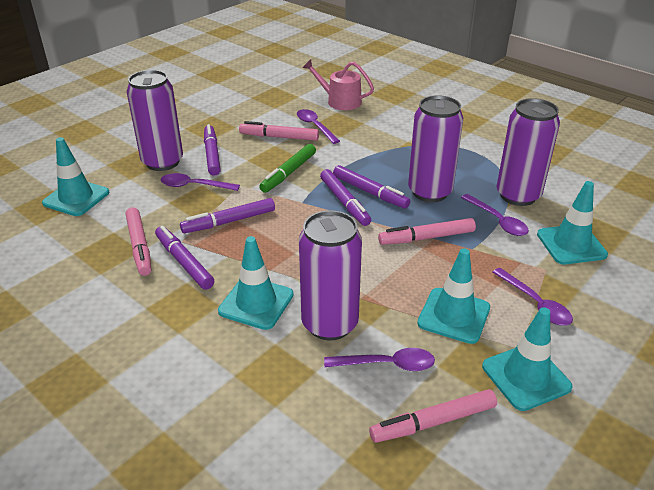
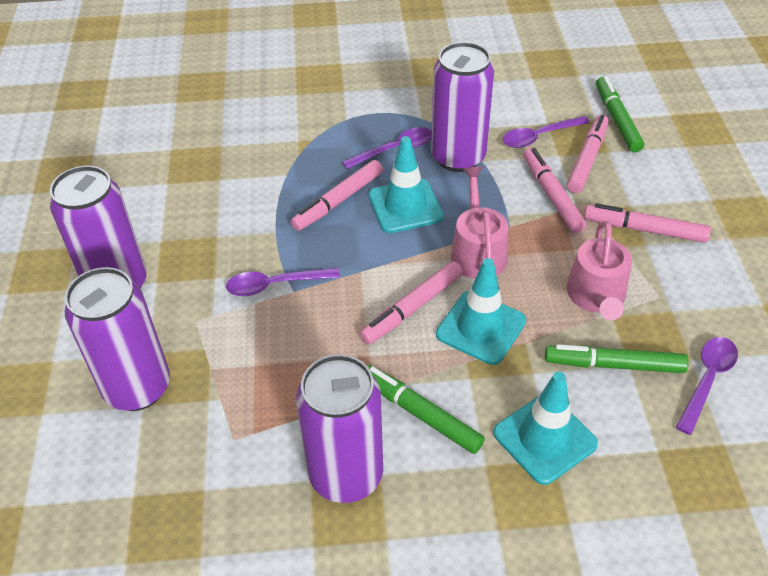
green marker: 1 -> 3
pink marker: 4 -> 5
pink watering can: 1 -> 2
purple marker: 5 -> 0
purple spoon: 5 -> 4
turquoise traffic cone: 5 -> 3

